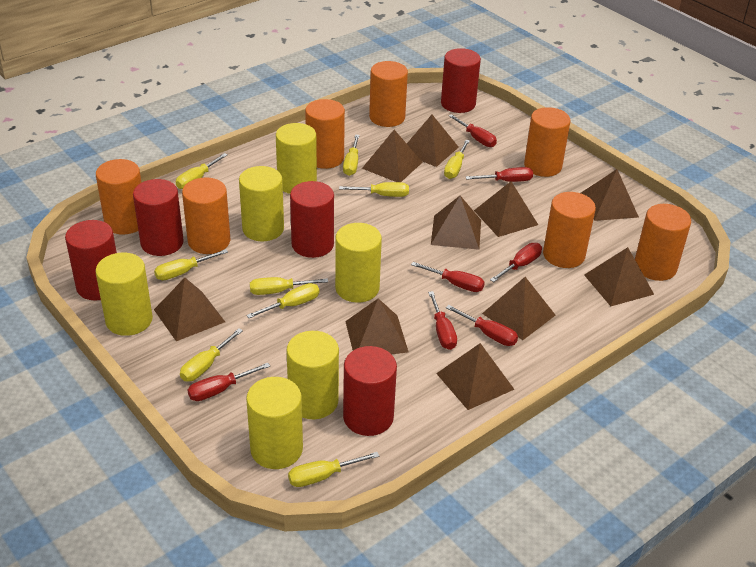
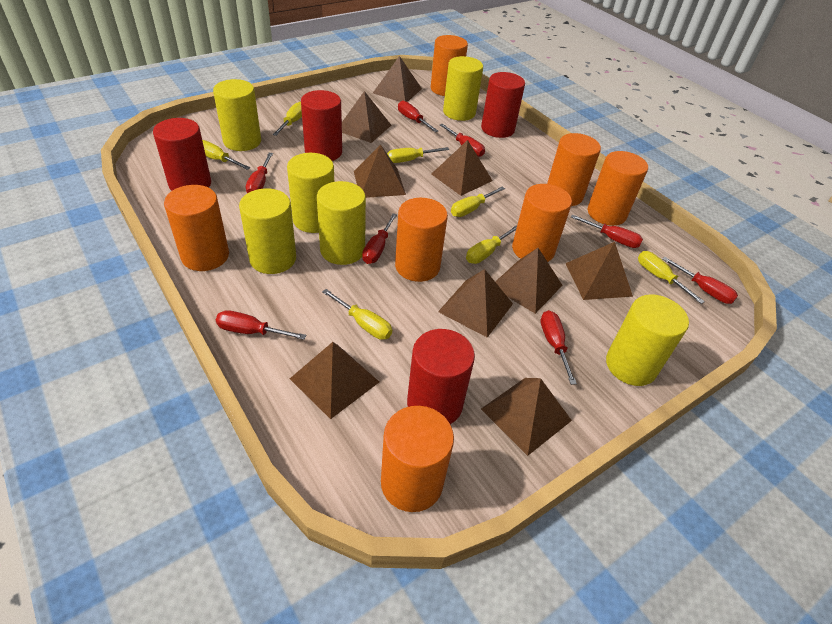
brown pyramid: 10 -> 9
red cylinder: 5 -> 4
red screwdriver: 7 -> 8
yellow screwdriver: 9 -> 7

